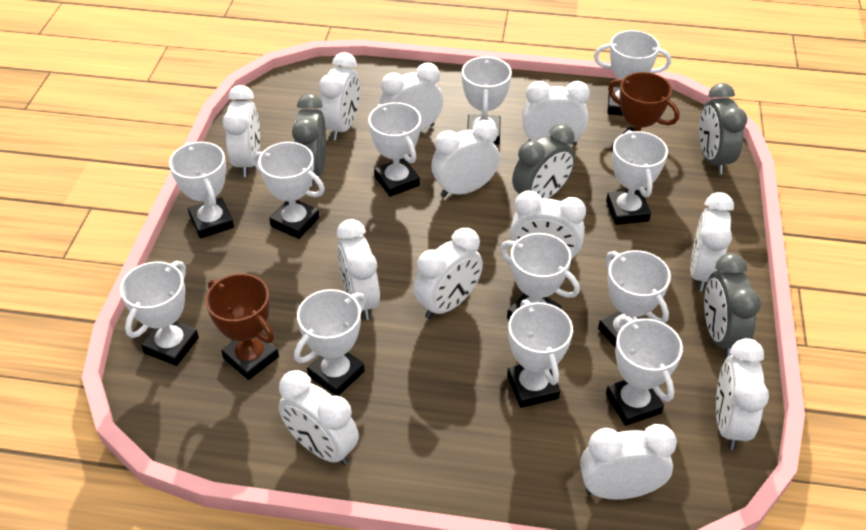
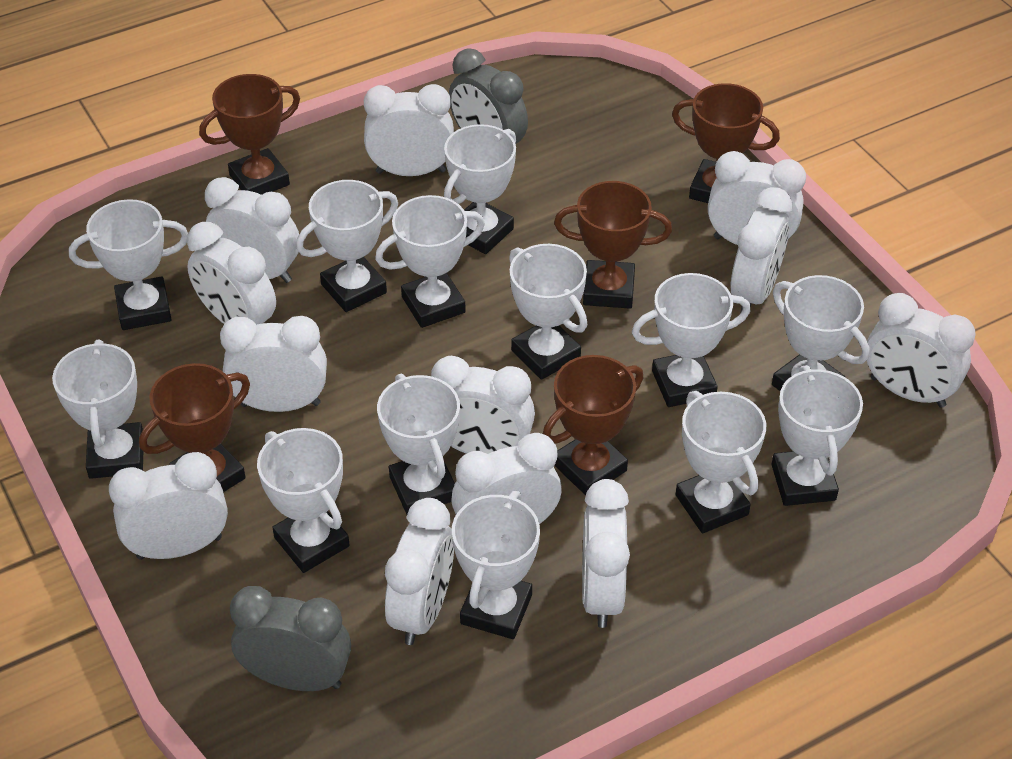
brown trophy: 2 -> 5
grey clock: 4 -> 2
white trophy: 12 -> 13

